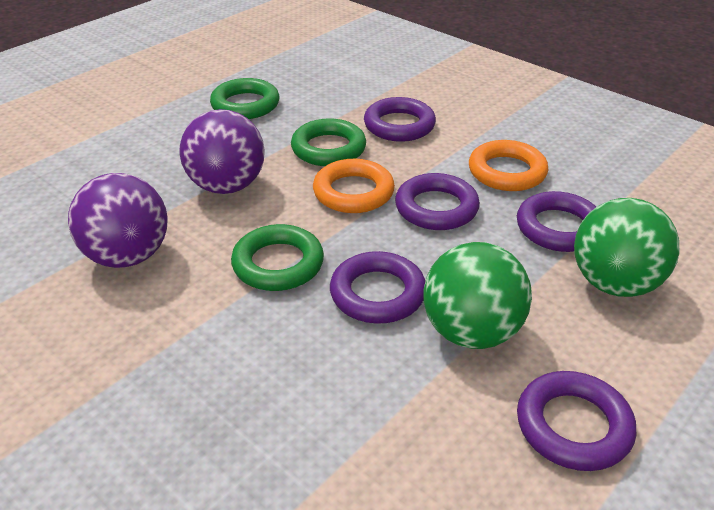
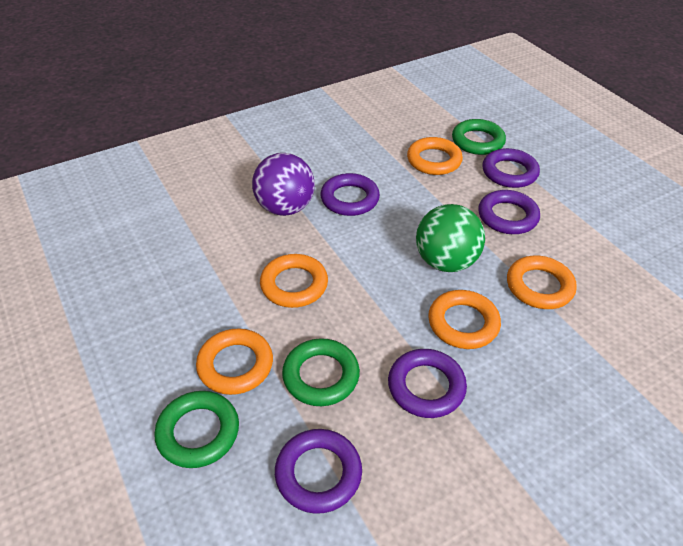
green ball: 2 -> 1
orange ring: 2 -> 5
purple ball: 2 -> 1

